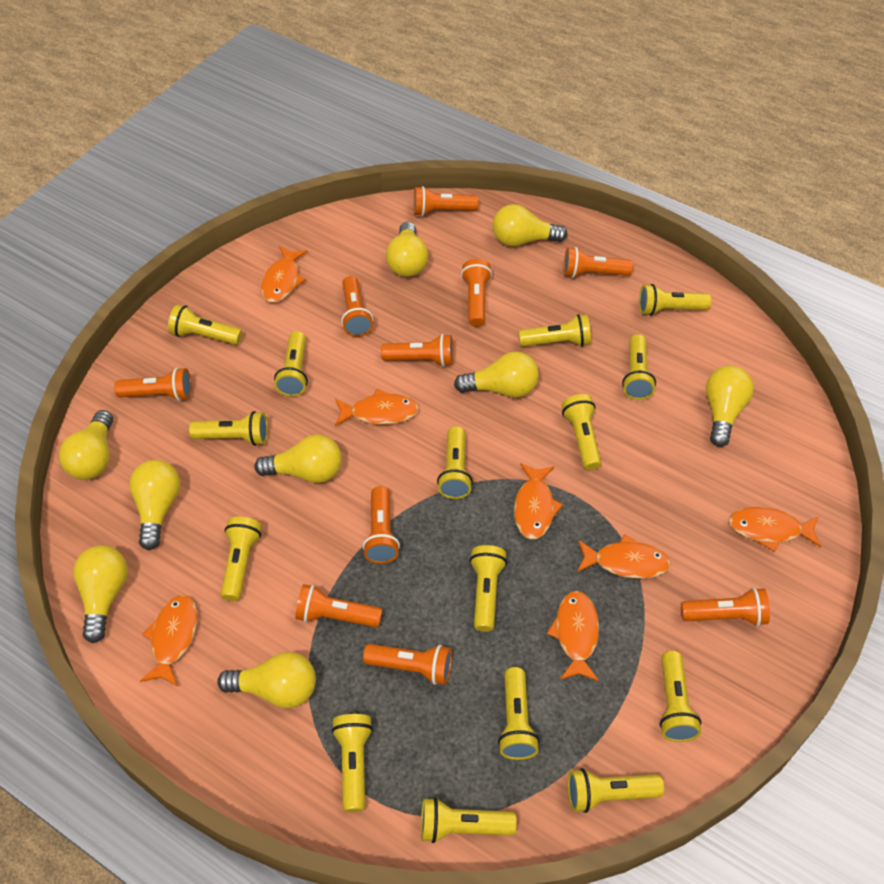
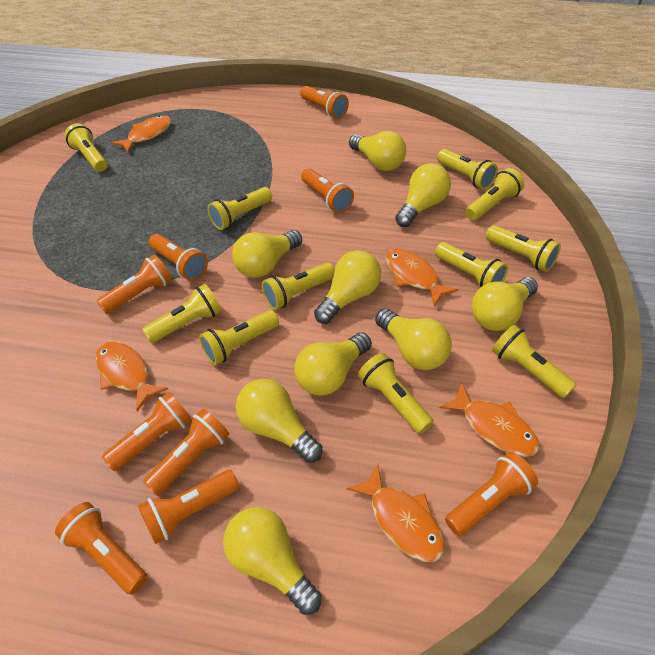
orange fish: 7 -> 5
orange flashlight: 10 -> 9
yellow flashlight: 15 -> 11

